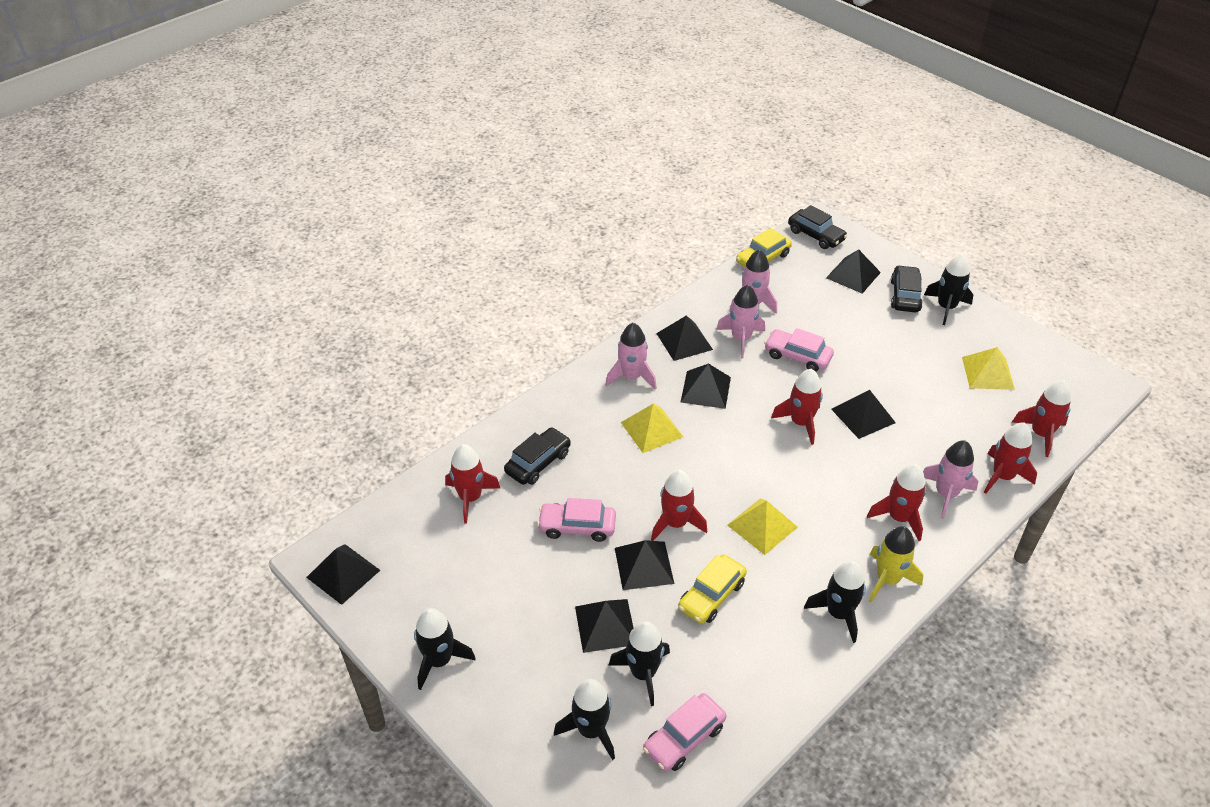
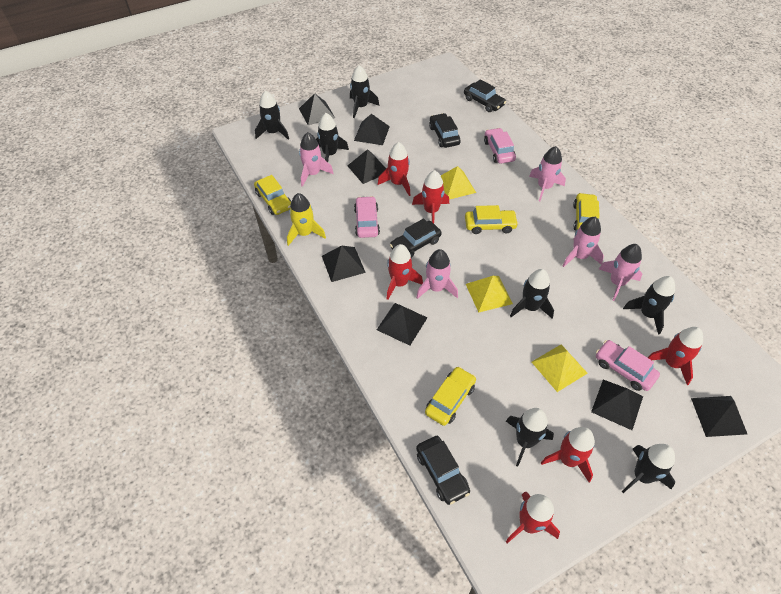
black car: 3 -> 4
black rocket: 5 -> 7
pink rocket: 4 -> 5
yellow car: 2 -> 4

